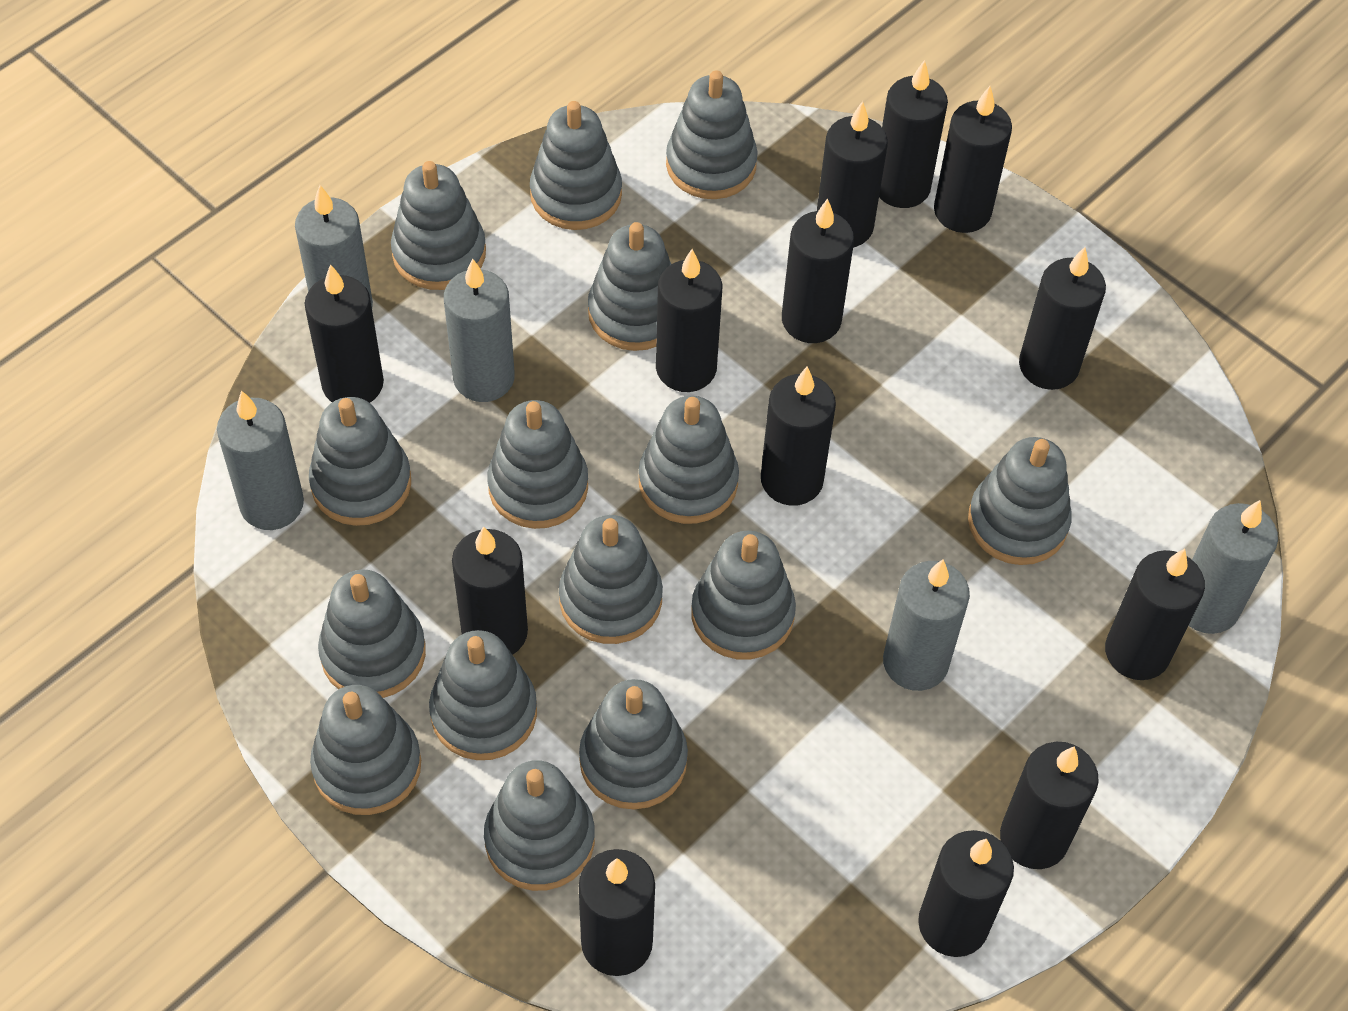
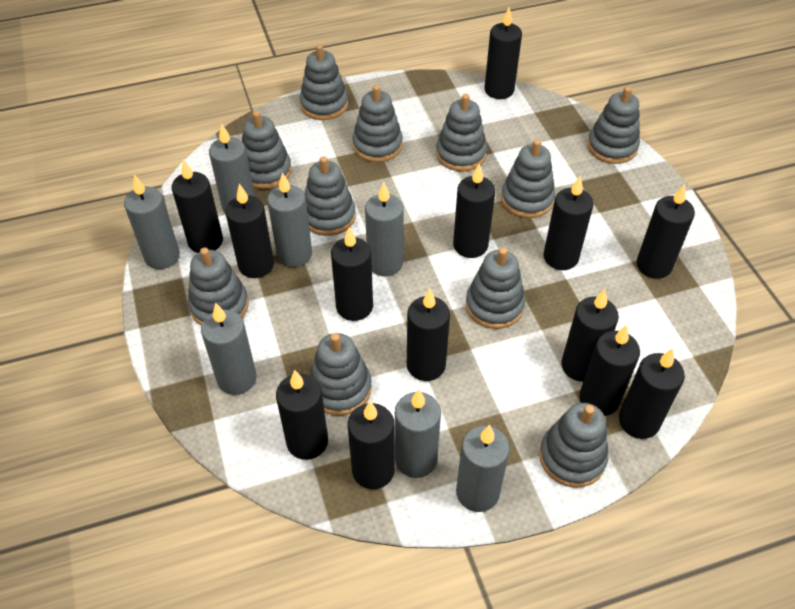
grey candle: 5 -> 7
grey stacking toy: 15 -> 11

